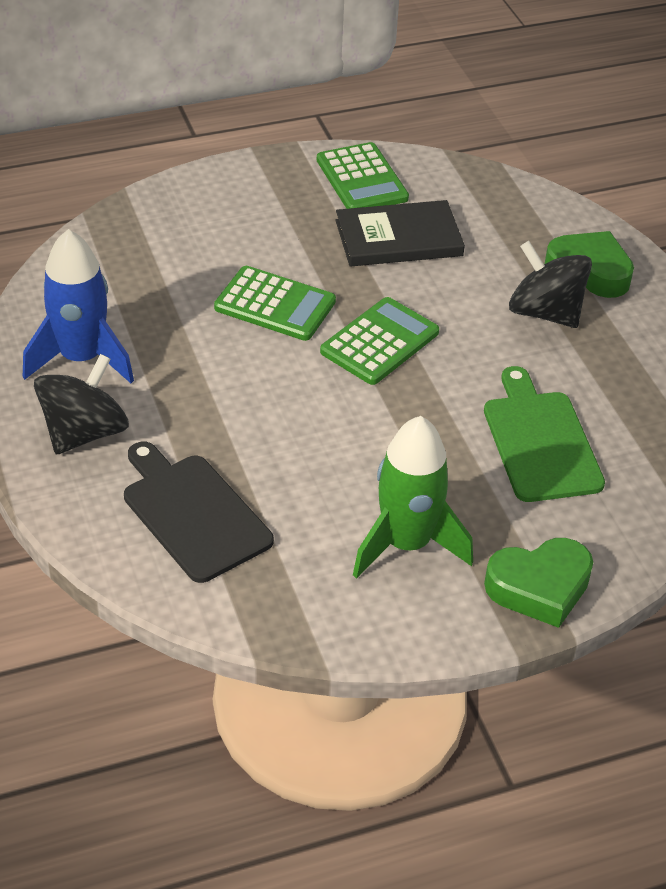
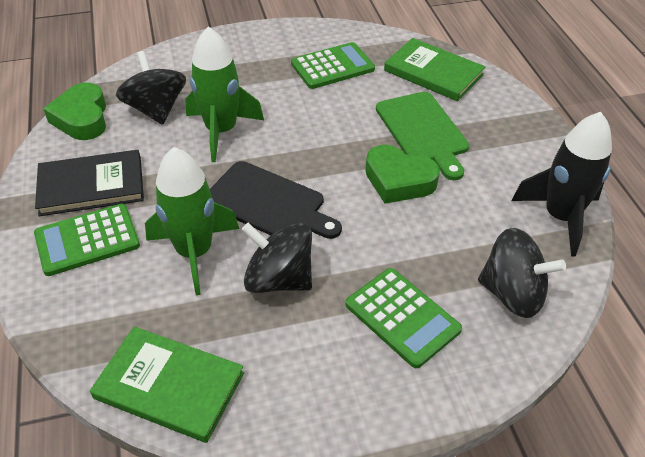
black rocket: 0 -> 1
black spinning top: 2 -> 3
blue rocket: 1 -> 0
green book: 0 -> 2
green rocket: 1 -> 2

